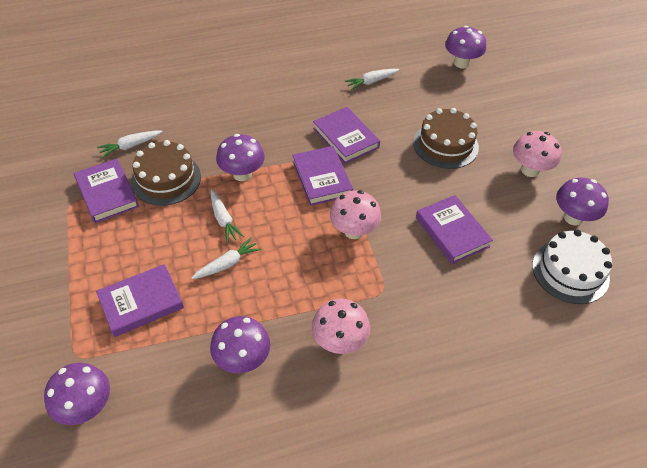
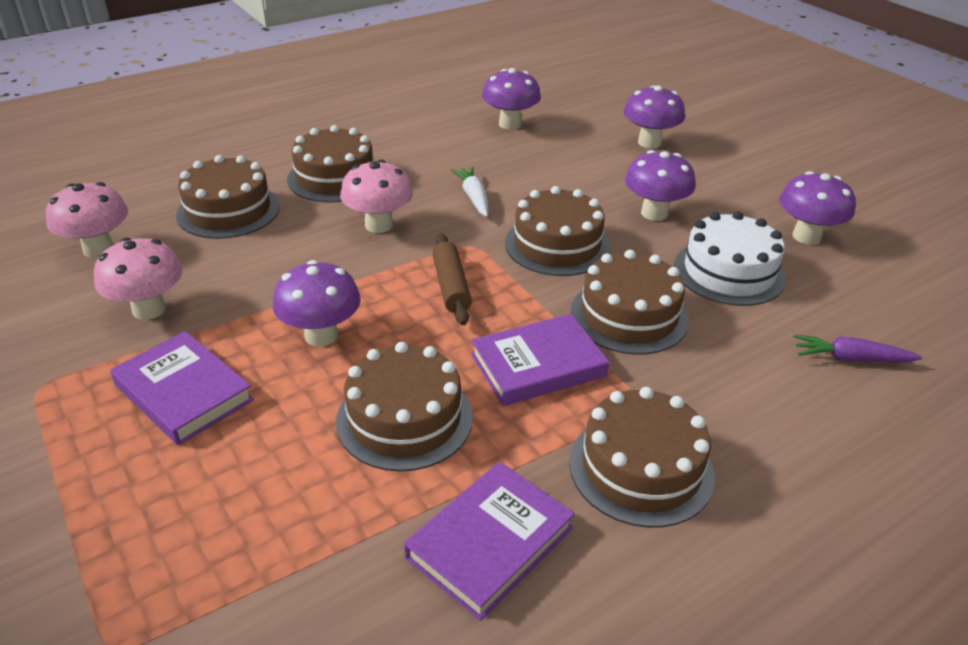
brown cake: 2 -> 6
brown rolling pin: 0 -> 1
purple book: 5 -> 3
purple carrot: 0 -> 1
white carrot: 4 -> 1

